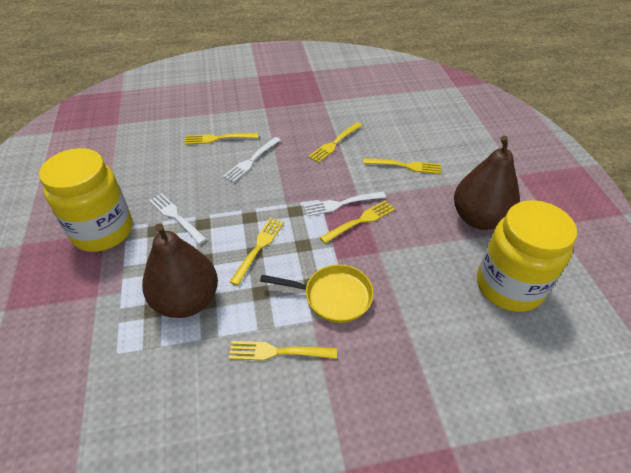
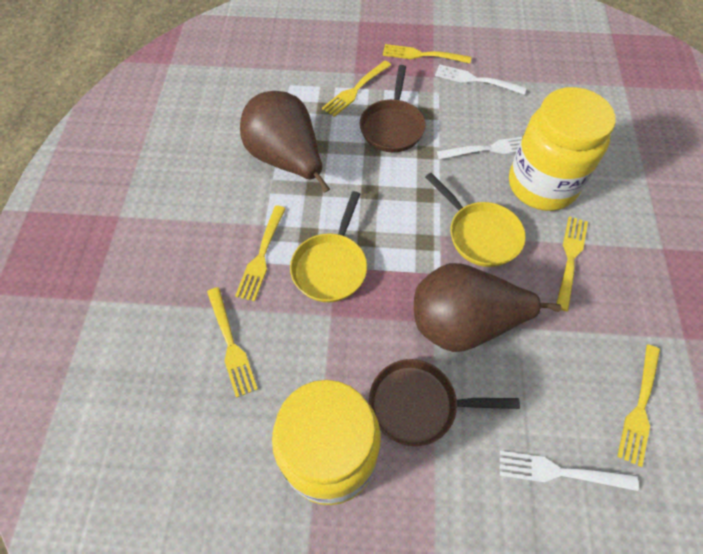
brown pan: 0 -> 2
yellow pan: 1 -> 2

